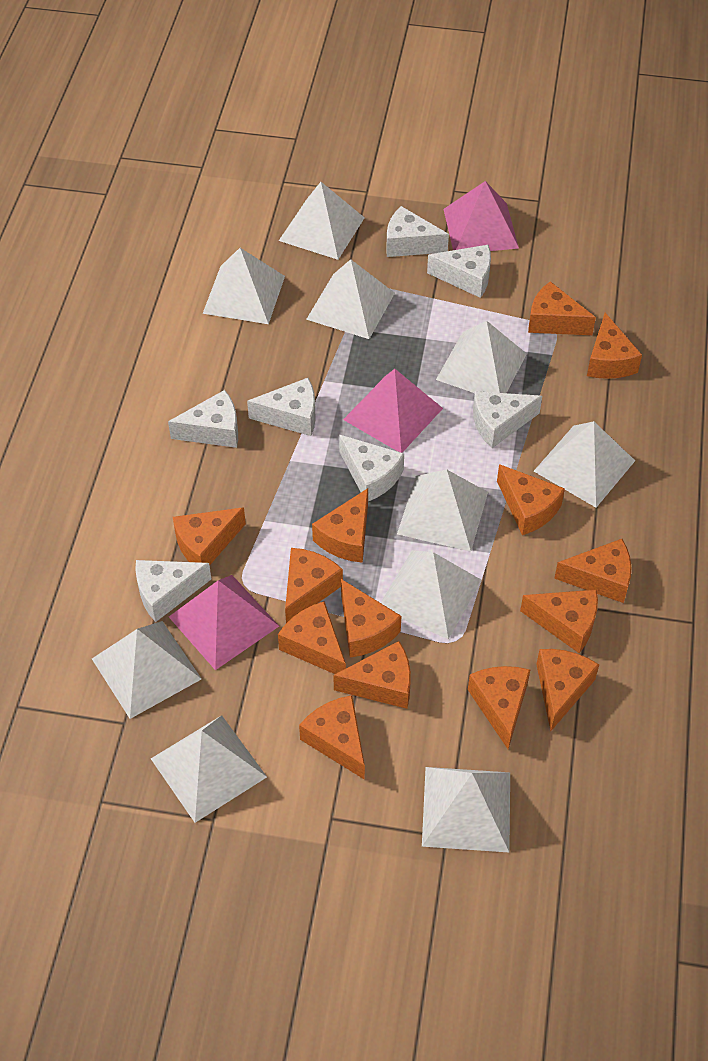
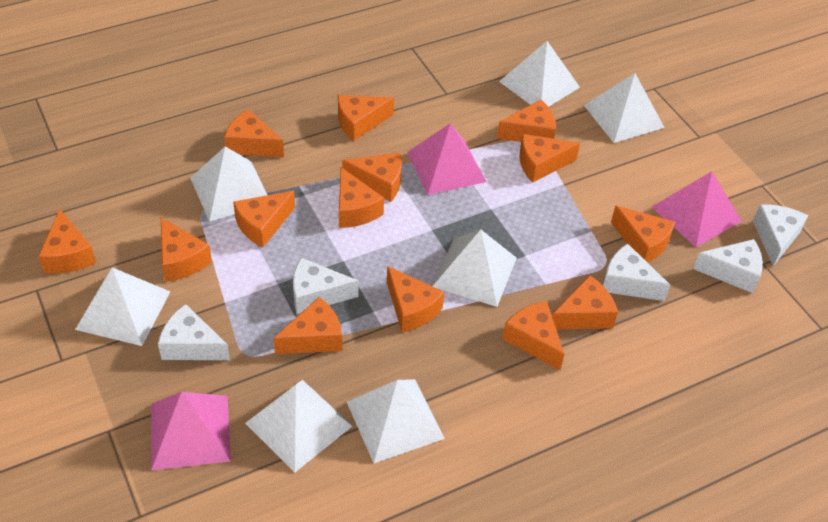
white cheese: 7 -> 5
white pyramid: 10 -> 7

